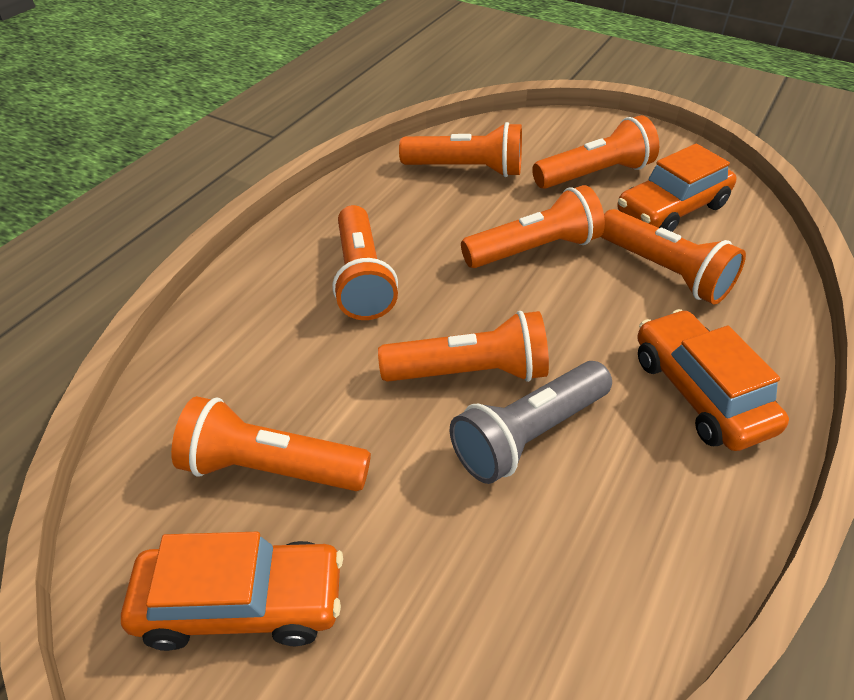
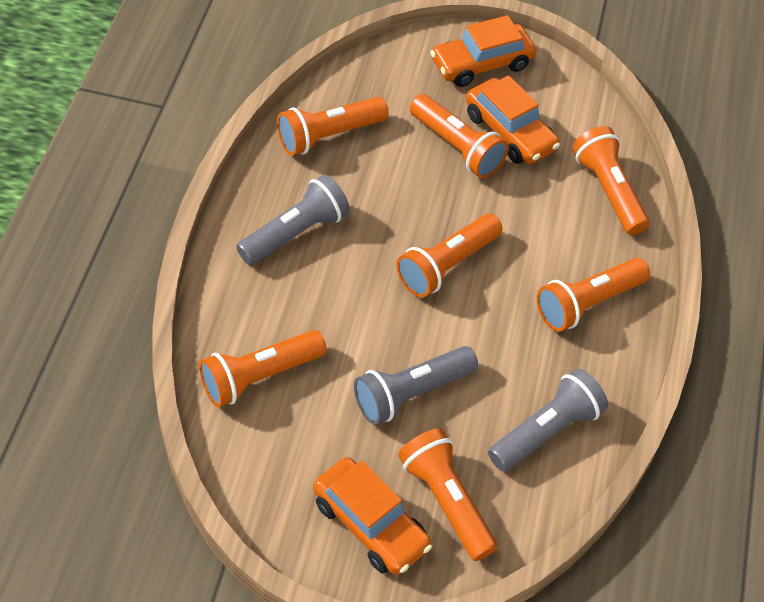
grey flashlight: 1 -> 3

